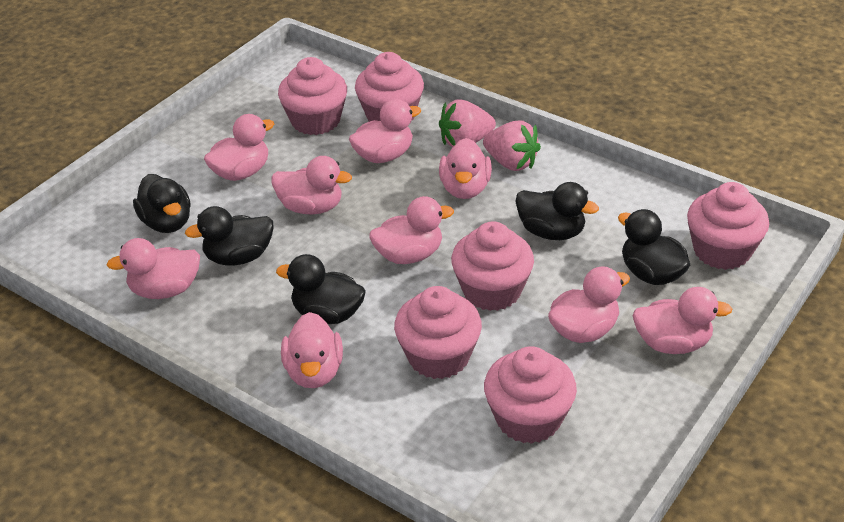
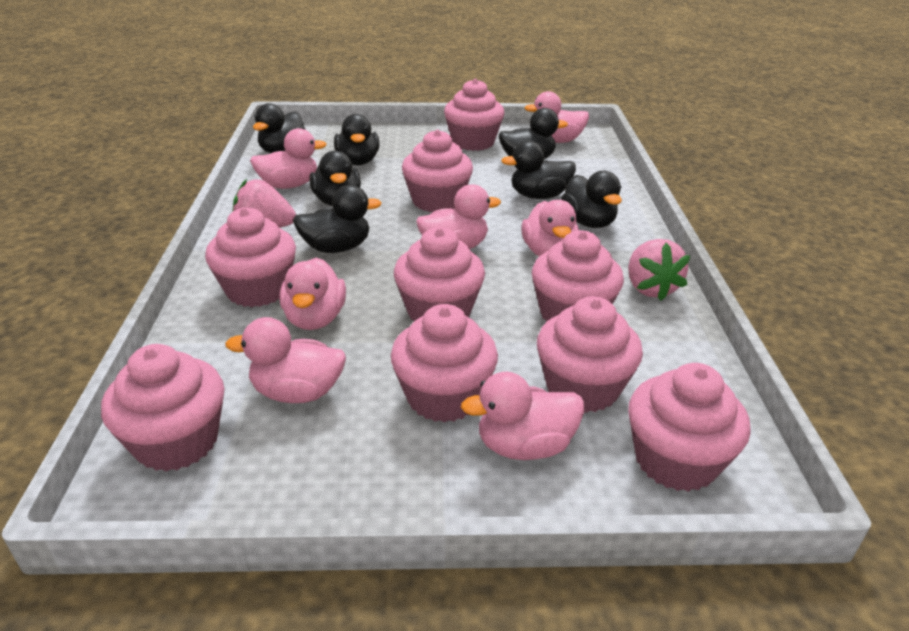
black duck: 5 -> 7
pink cupcake: 6 -> 9
pink duck: 9 -> 7

